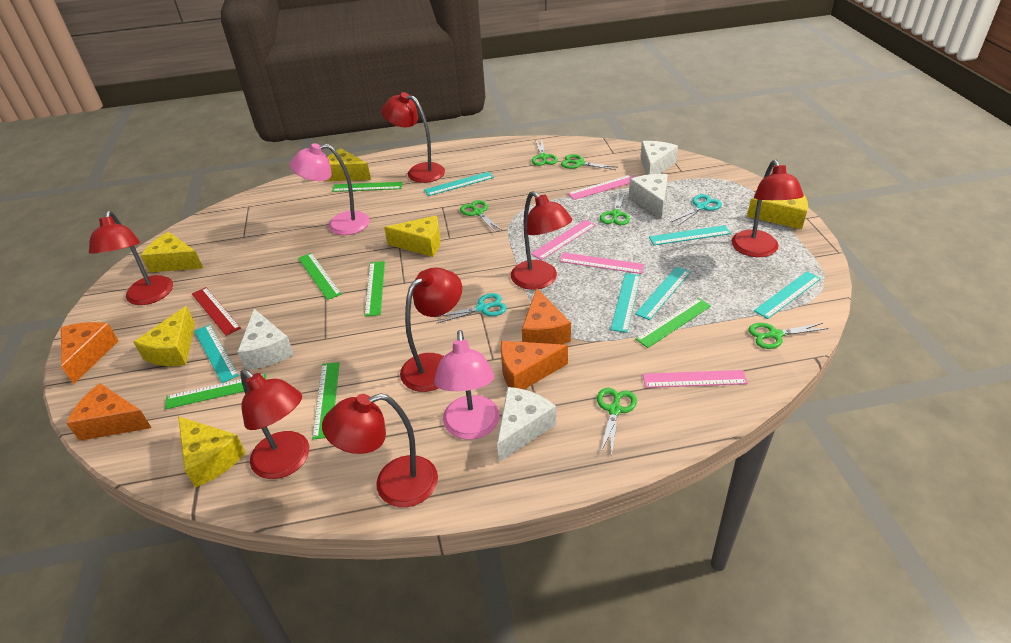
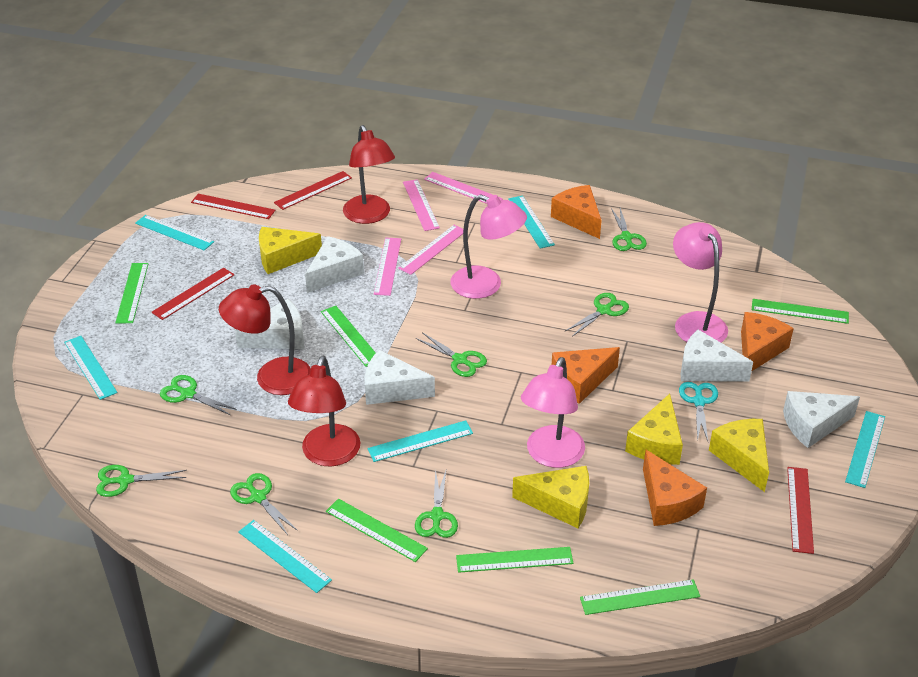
green scissors: 6 -> 7
pink lamp: 2 -> 3
red lamp: 7 -> 3
red ruler: 1 -> 4
turquoise scissors: 2 -> 1
white cheese: 4 -> 5
yellow cheese: 6 -> 4

